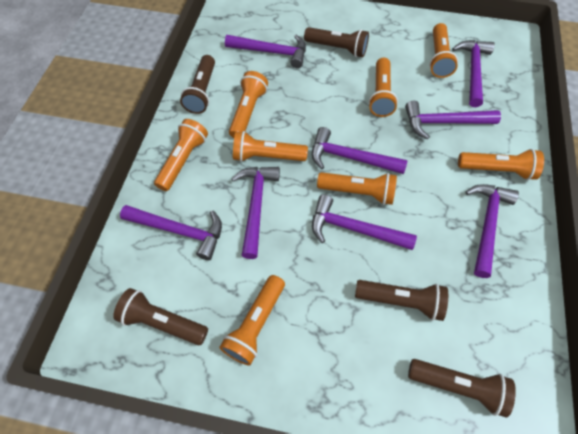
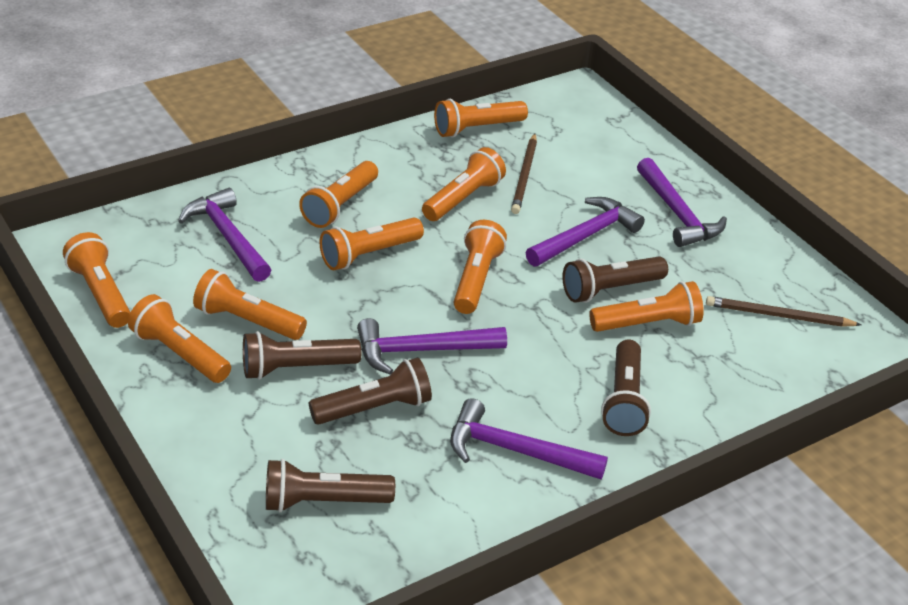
brown pencil: 0 -> 2
orange flashlight: 8 -> 9
purple hammer: 8 -> 5

